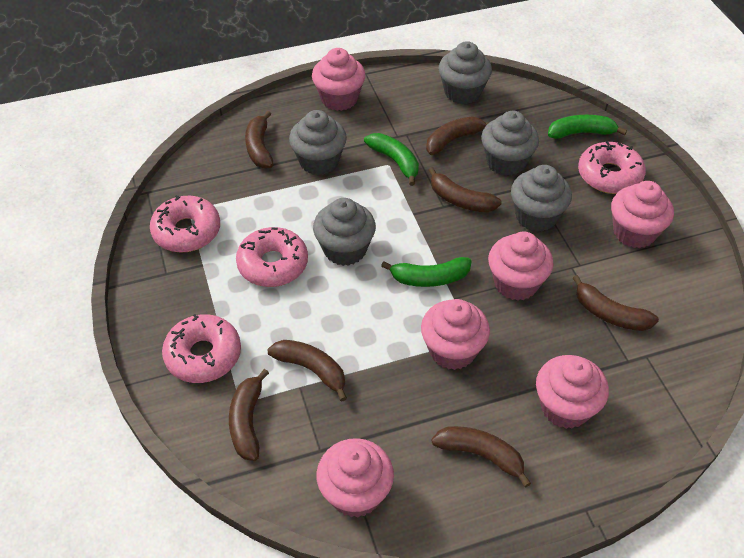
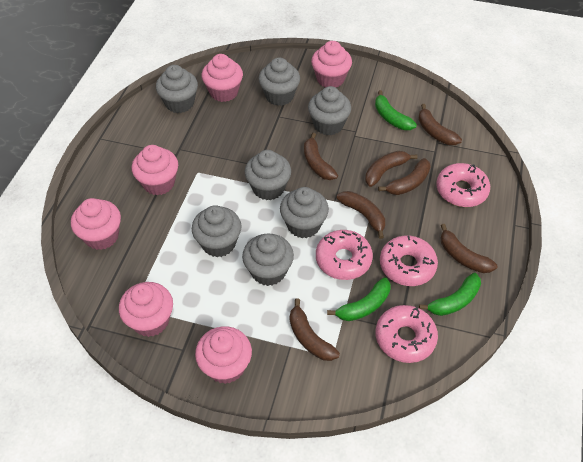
grey cupcake: 5 -> 7

